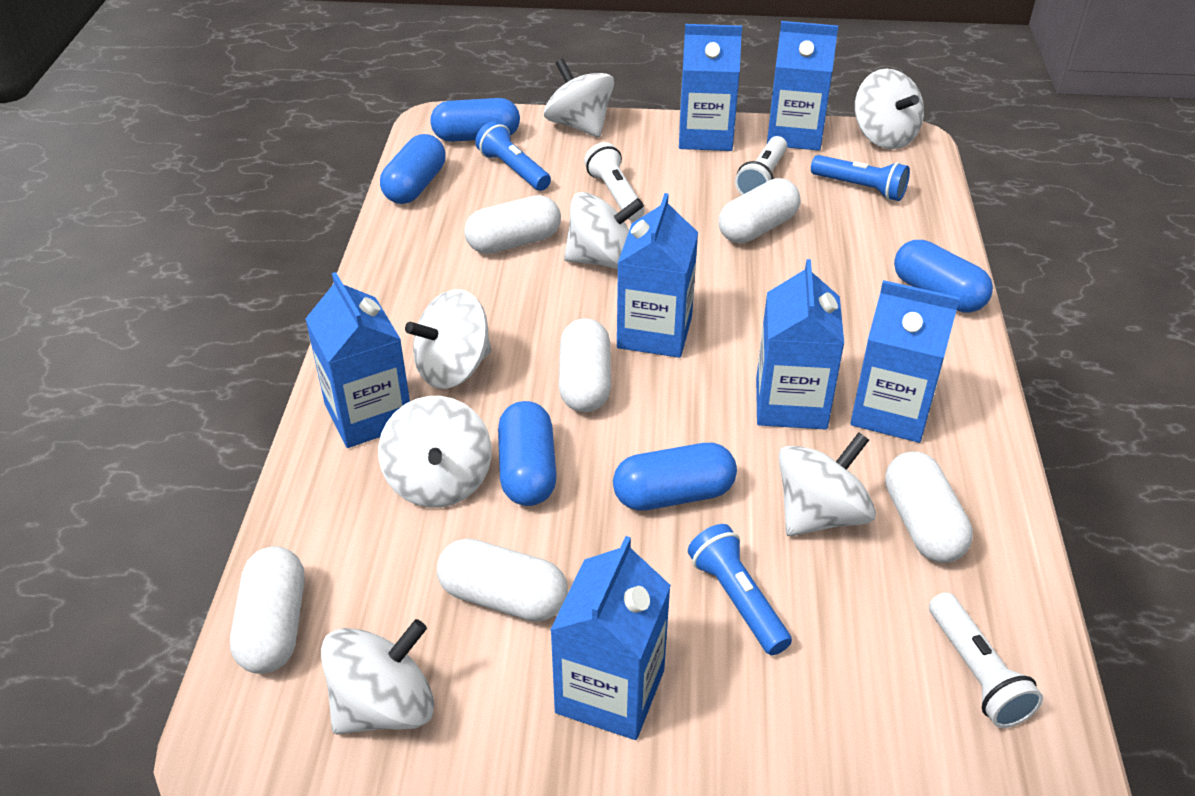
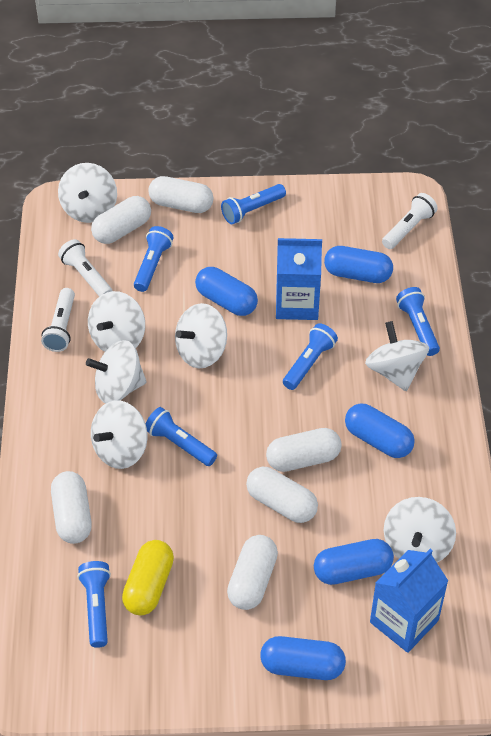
blue carton: 7 -> 2
blue flashlight: 3 -> 6
yellow capsule: 0 -> 1

